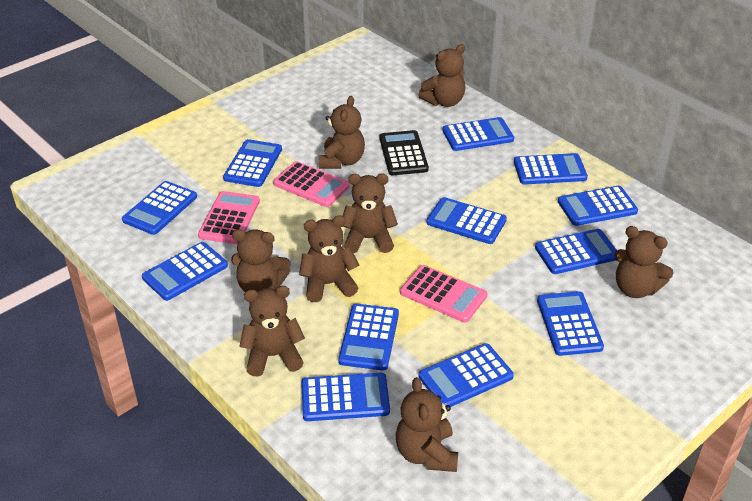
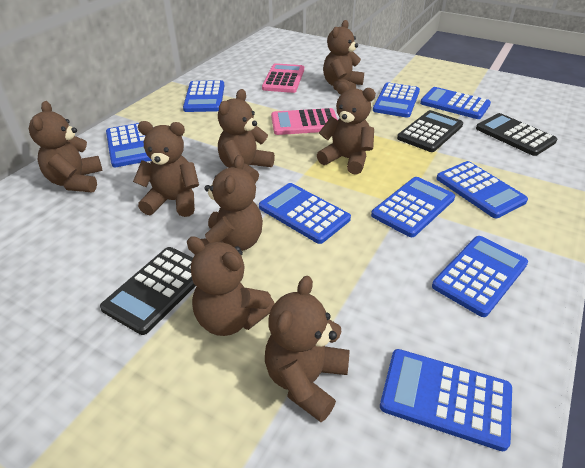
black calculator: 1 -> 3
blue calculator: 12 -> 9
pink calculator: 3 -> 2

